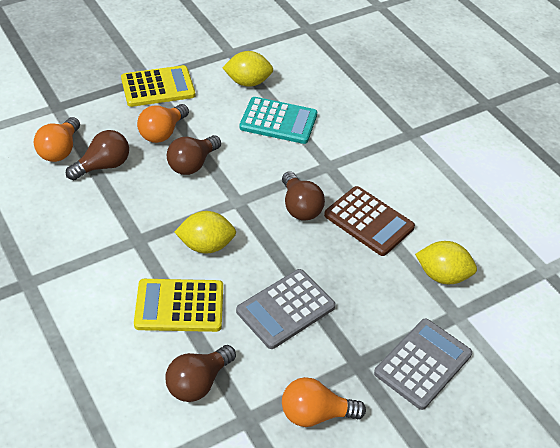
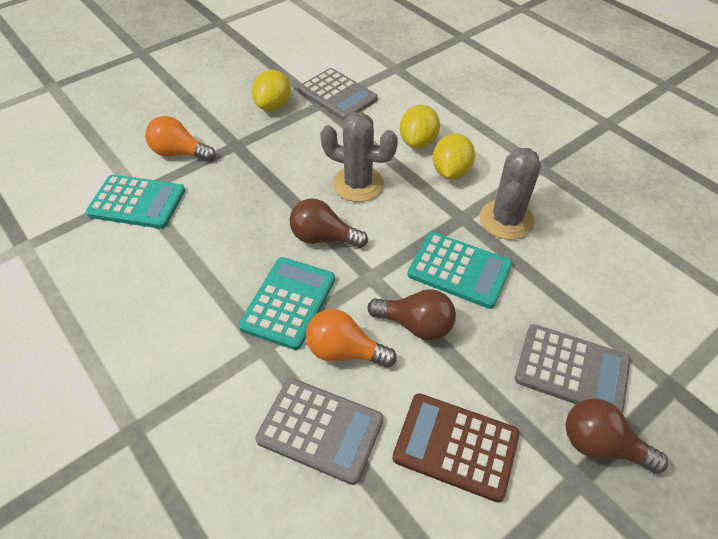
brown light bulb: 4 -> 3
grey cactus: 0 -> 2
grey calculator: 2 -> 3
orange light bulb: 3 -> 2
turquoise calculator: 1 -> 3
yellow calculator: 2 -> 0

